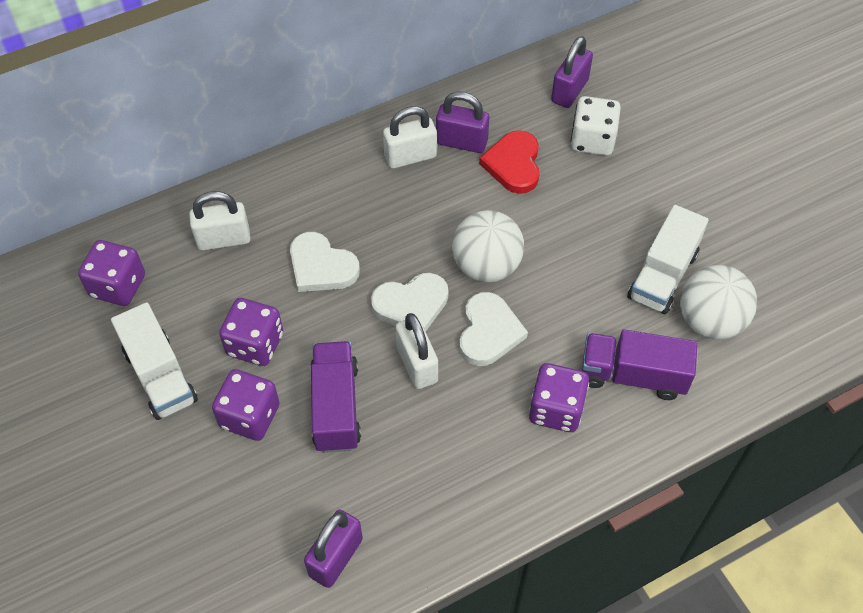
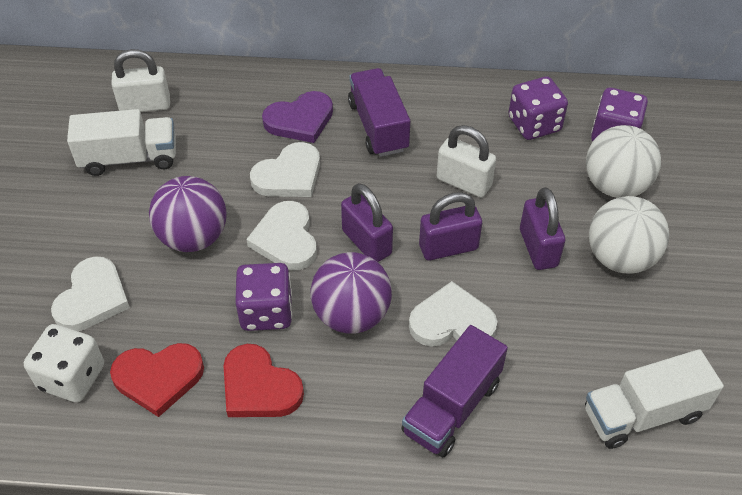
purple ball: 0 -> 2
purple dice: 4 -> 3
purple heart: 0 -> 1
red heart: 1 -> 2
white heart: 3 -> 4
white padlock: 3 -> 2

